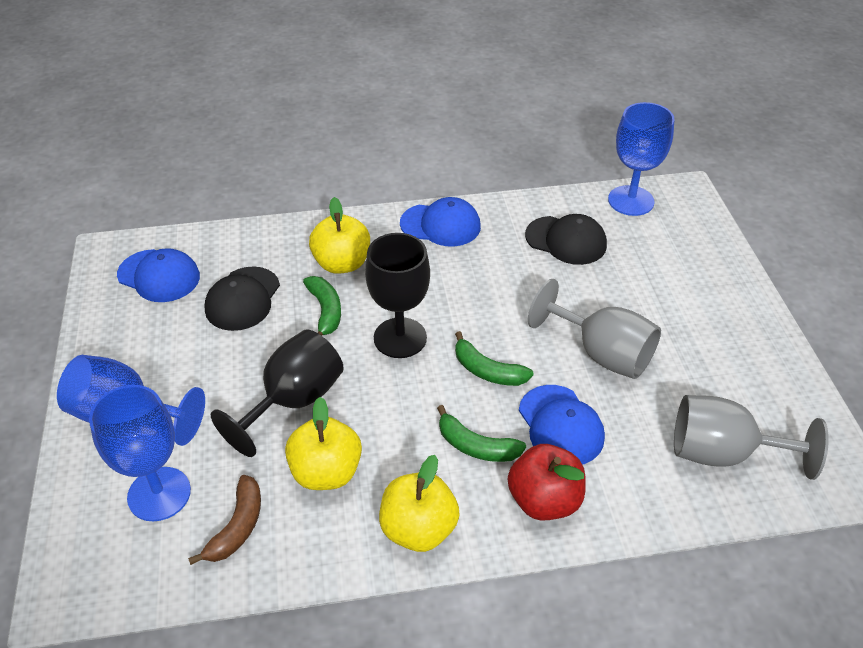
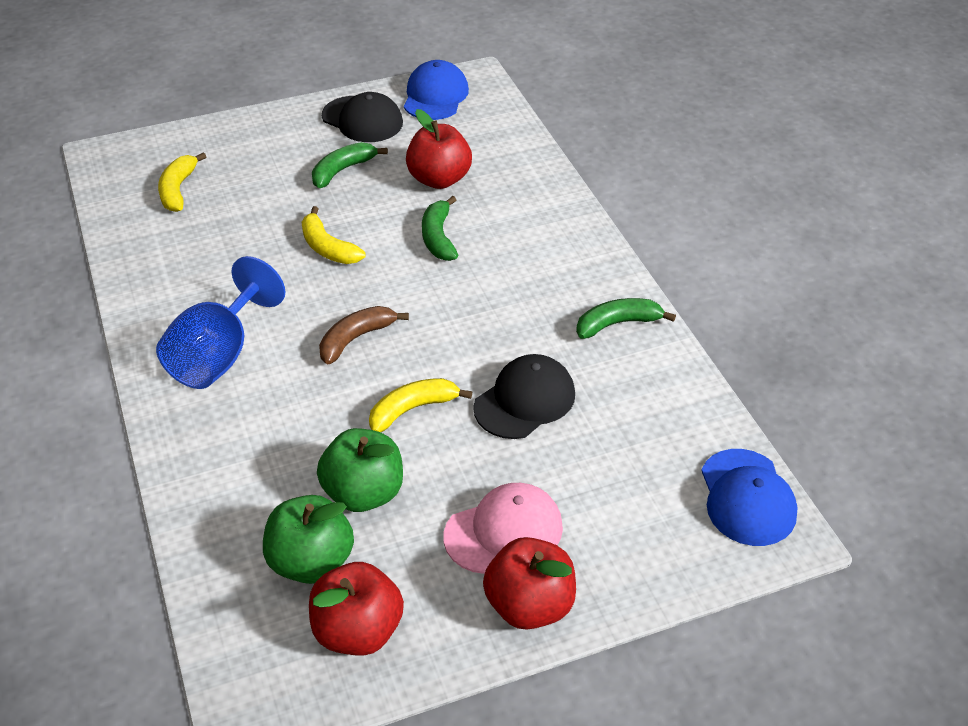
black goblet: 2 -> 0
blue cap: 3 -> 2
blue goblet: 3 -> 1
green apple: 0 -> 2
grey goblet: 2 -> 0
pink cap: 0 -> 1
red apple: 1 -> 3
yellow apple: 3 -> 0
yellow banana: 0 -> 3

